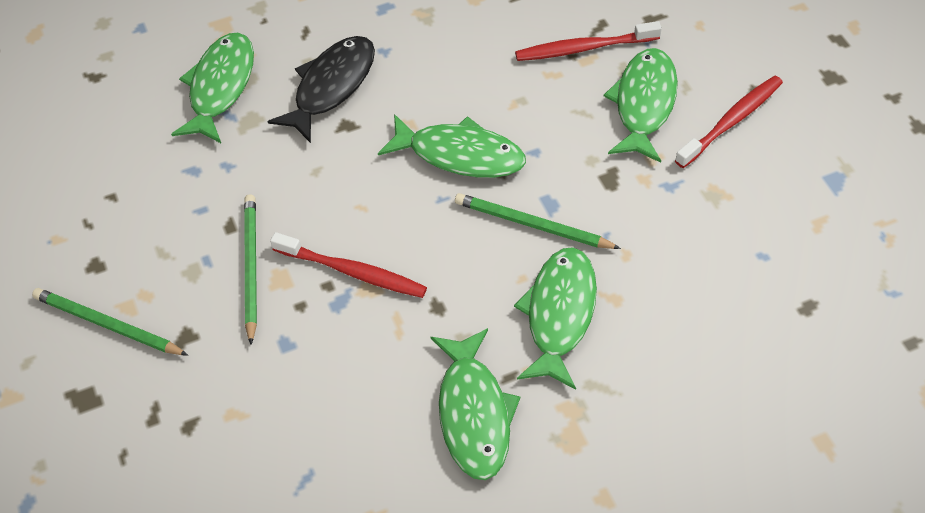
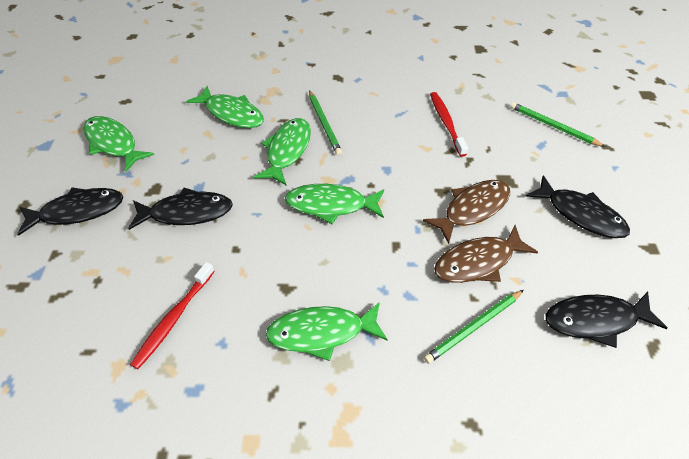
black fish: 1 -> 4
brown fish: 0 -> 2
red toothbrush: 3 -> 2

